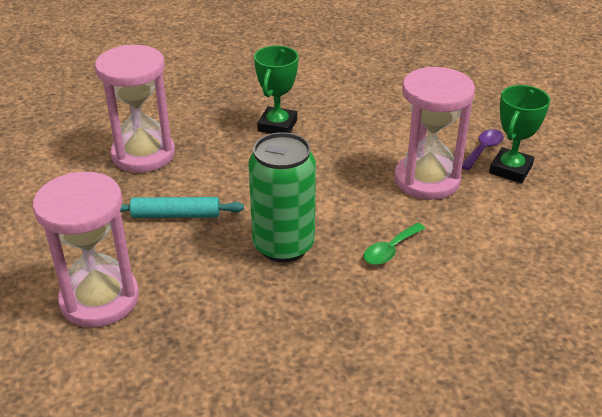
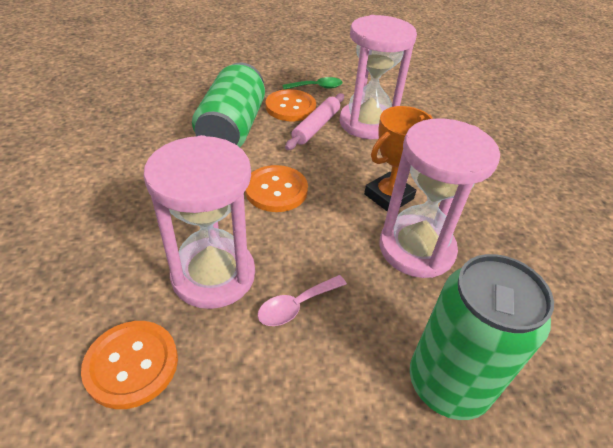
green can: 1 -> 2
green trophy: 2 -> 0
orange button: 0 -> 3
orange trophy: 0 -> 1
pink rolling pin: 0 -> 1
pink spoon: 0 -> 1
purple spoon: 1 -> 0
turquoise rolling pin: 1 -> 0

